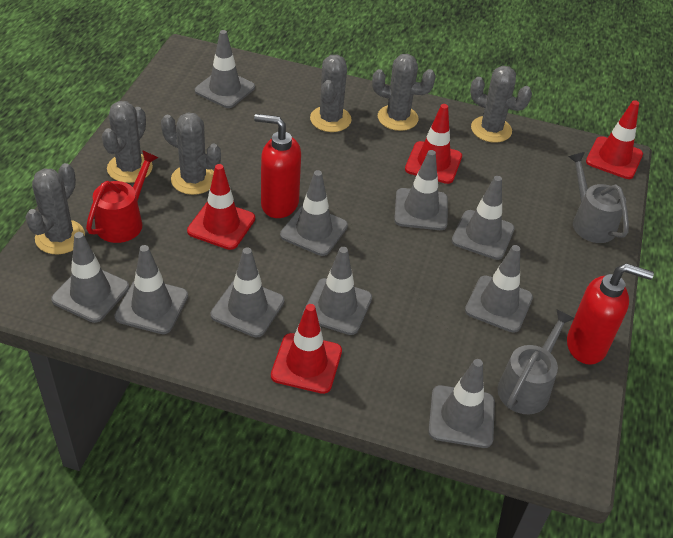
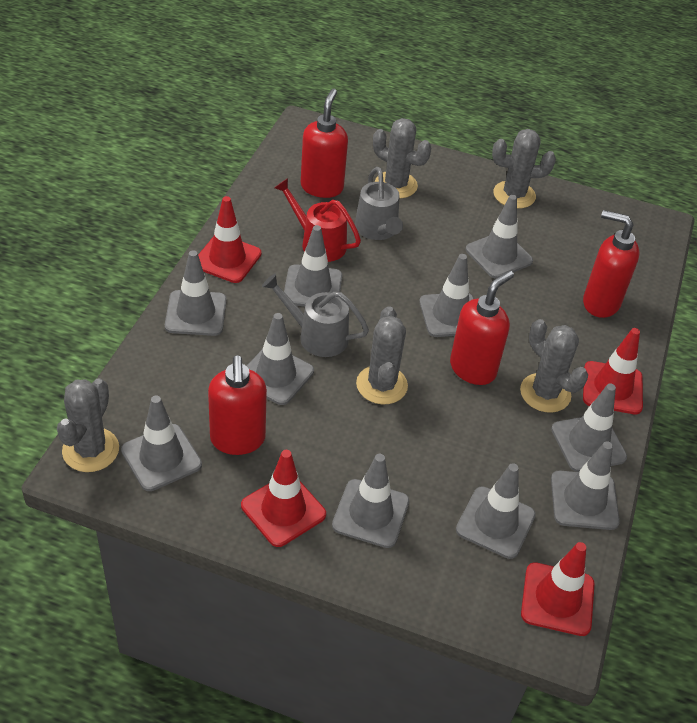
grey cactus: 6 -> 5
red soap dispenser: 2 -> 4

